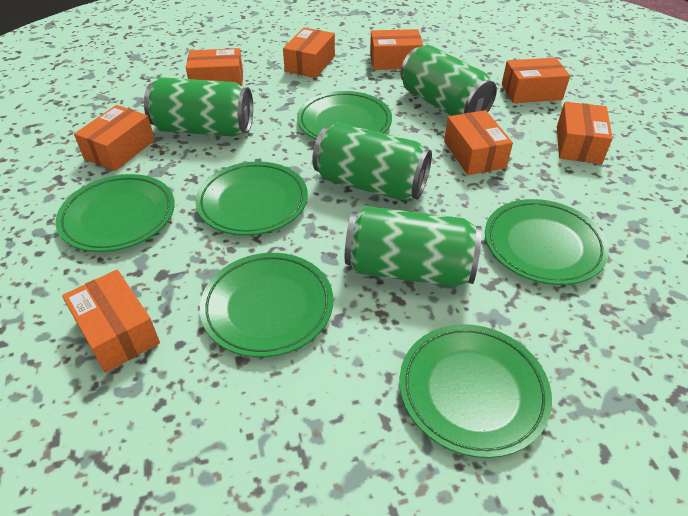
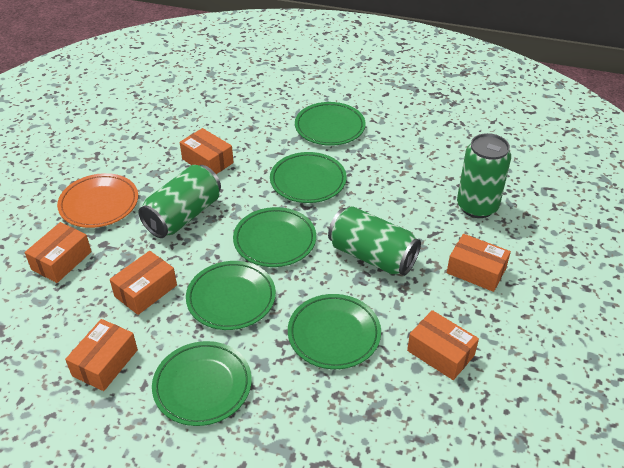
green can: 4 -> 3
orange box: 8 -> 6
orange plate: 0 -> 1

